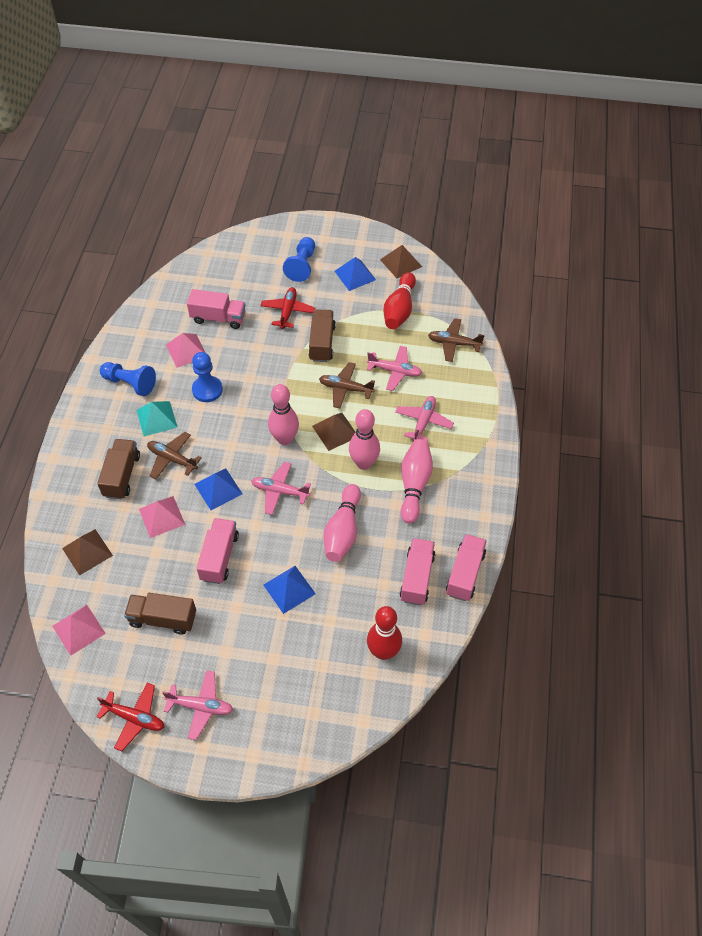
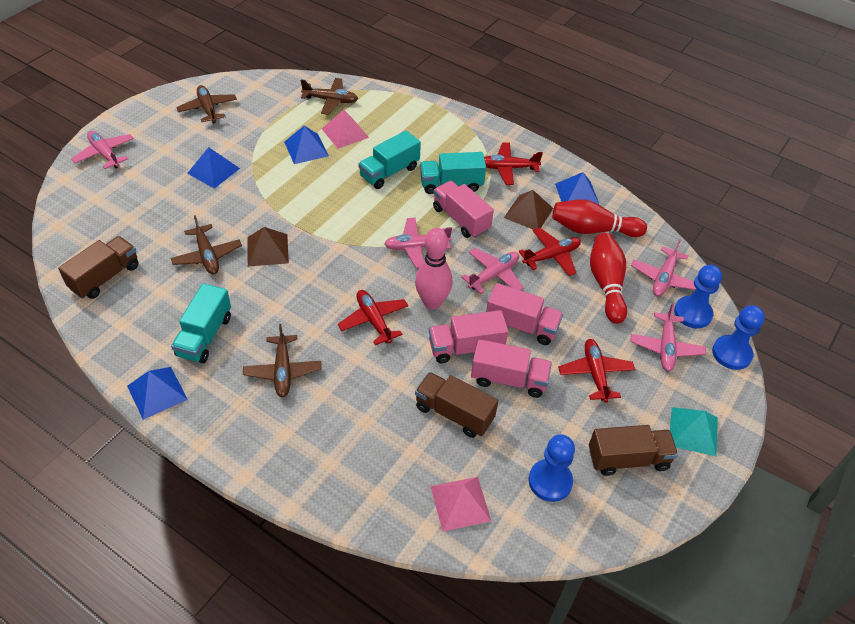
blue pyramid: 3 -> 4
brown plane: 3 -> 4
brown pyramid: 3 -> 2
pink bowling pin: 4 -> 1
pink plane: 4 -> 5
pink pyramid: 3 -> 2
red plane: 2 -> 4
turquoise truck: 0 -> 3

